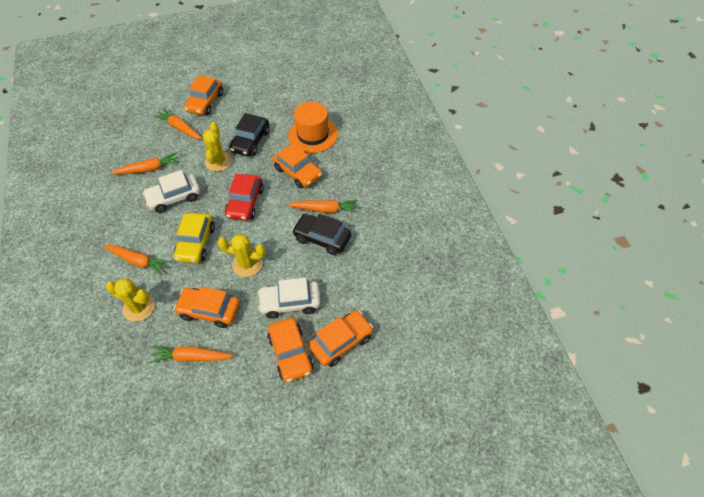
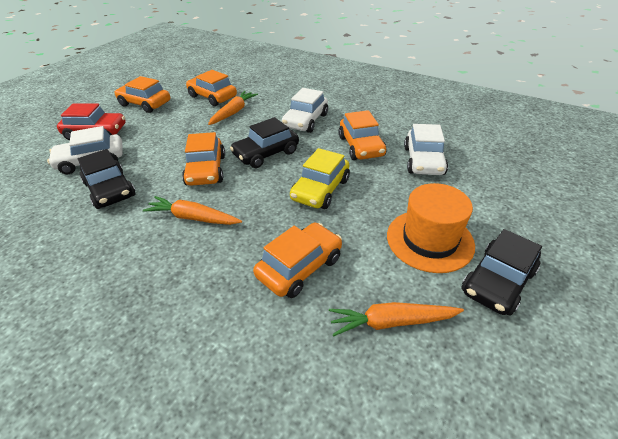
black car: 2 -> 3
orange carrot: 5 -> 3
white car: 2 -> 3
yellow cactus: 3 -> 0

